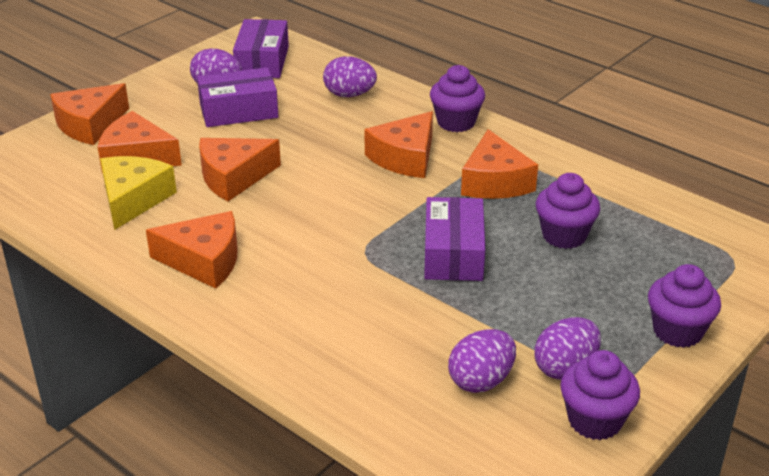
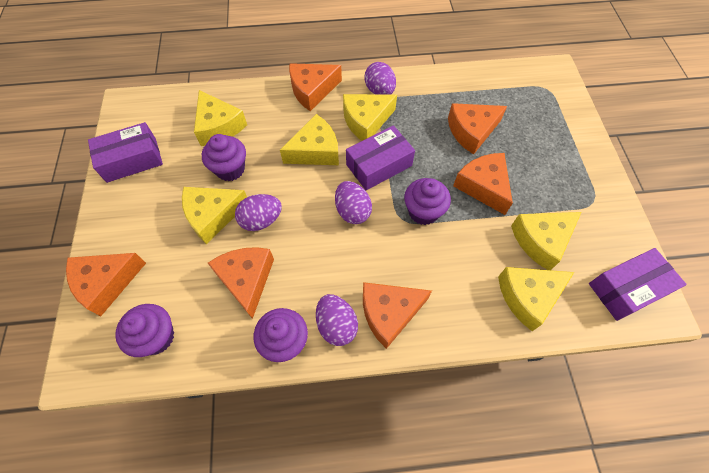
yellow cheese: 1 -> 6

